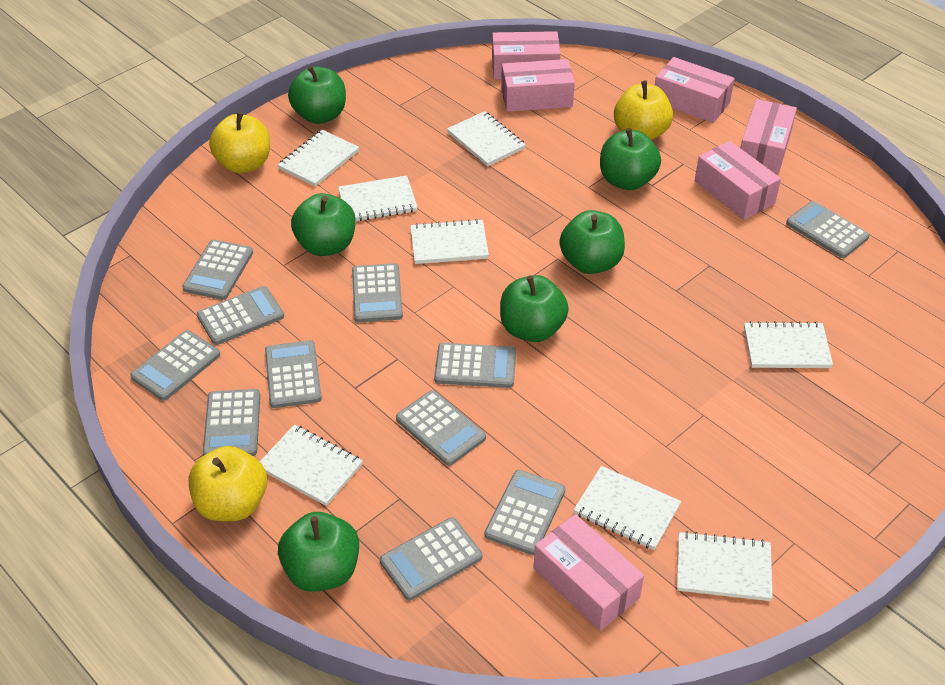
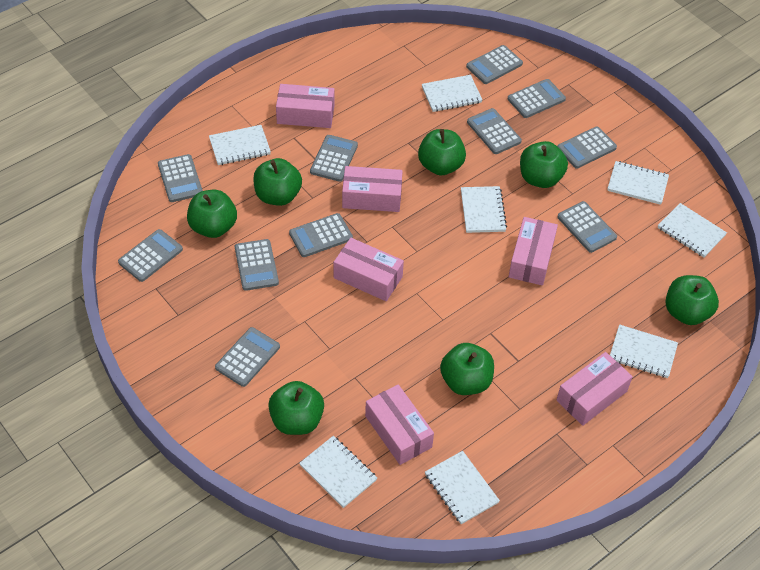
green apple: 6 -> 7
yellow apple: 3 -> 0

